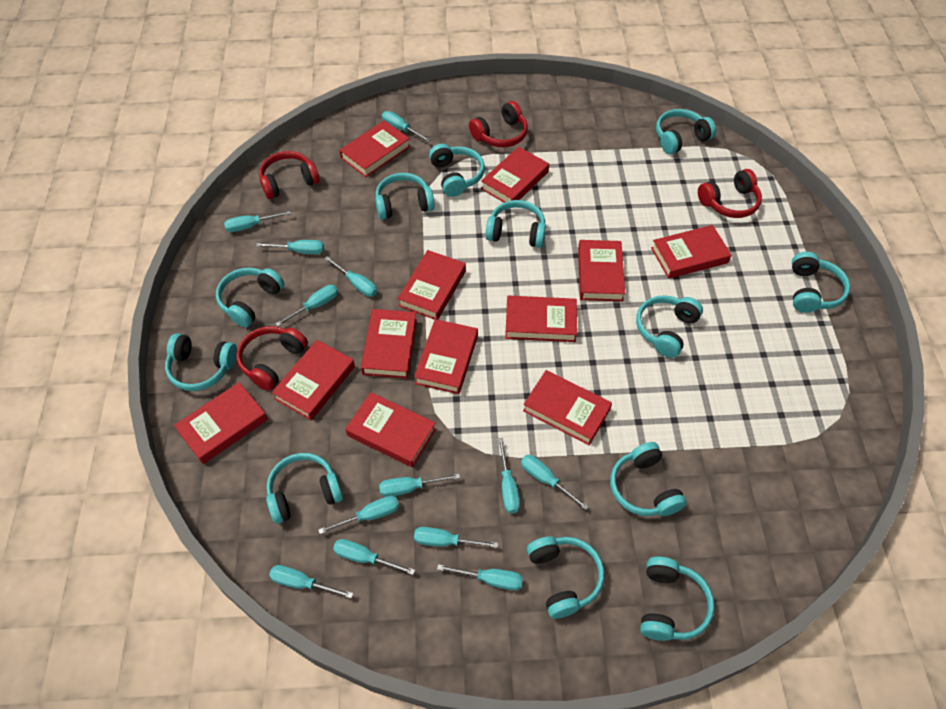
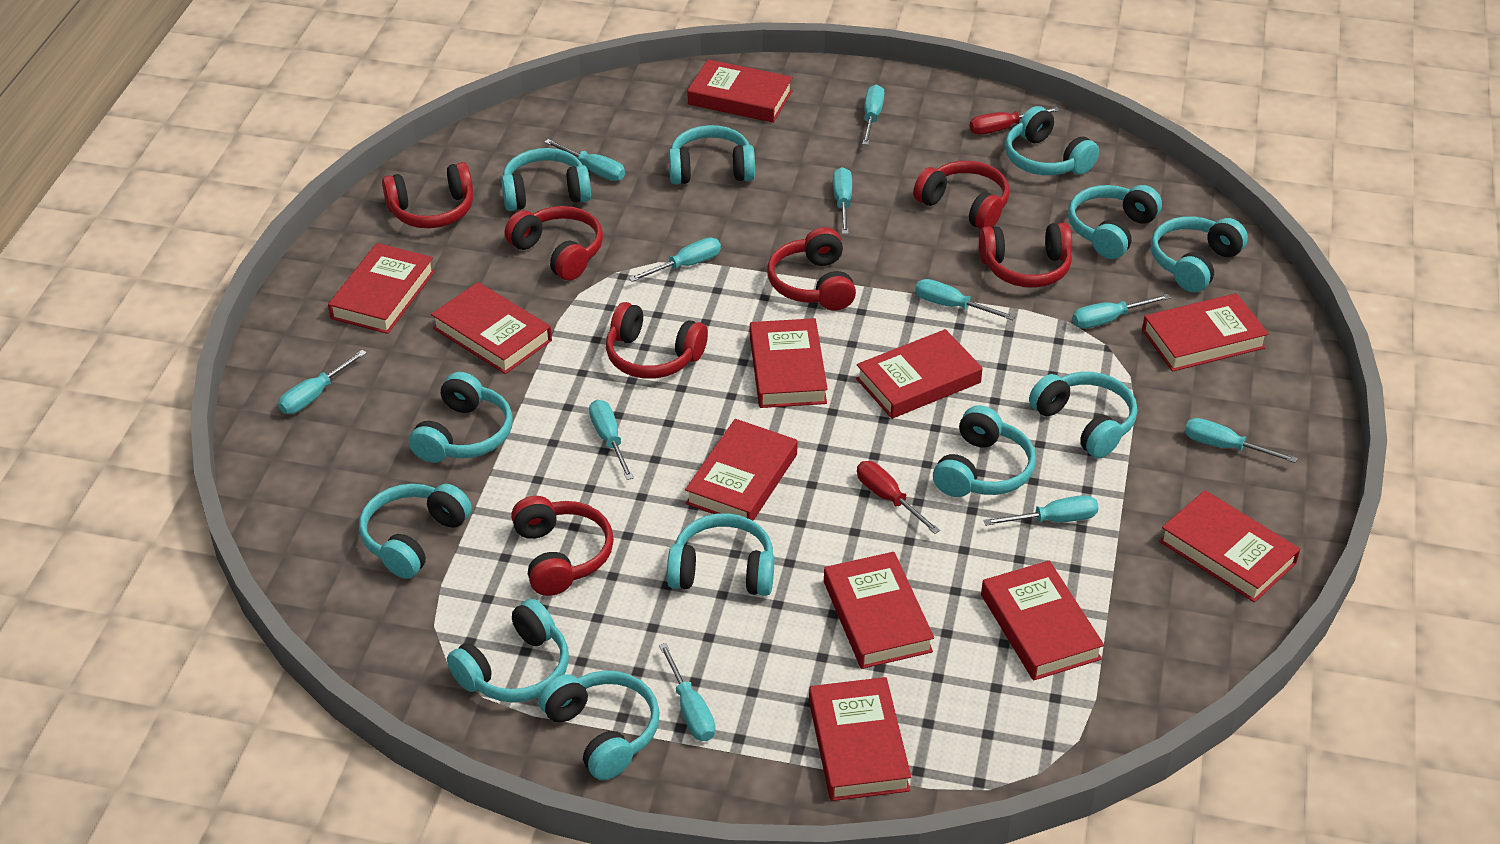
red book: 12 -> 11
red headphones: 4 -> 7
red screwdriver: 0 -> 2
turquoise screwdriver: 13 -> 11

